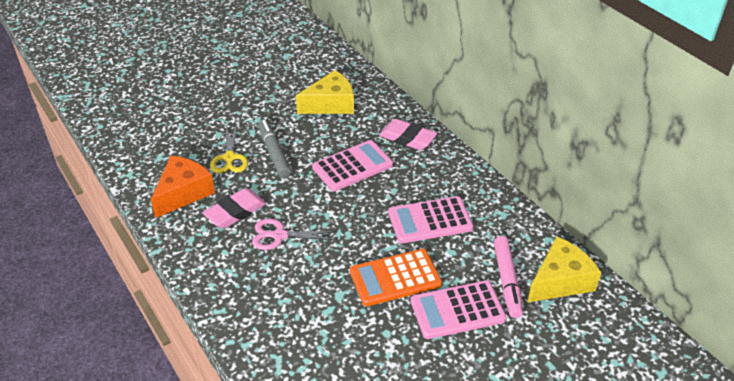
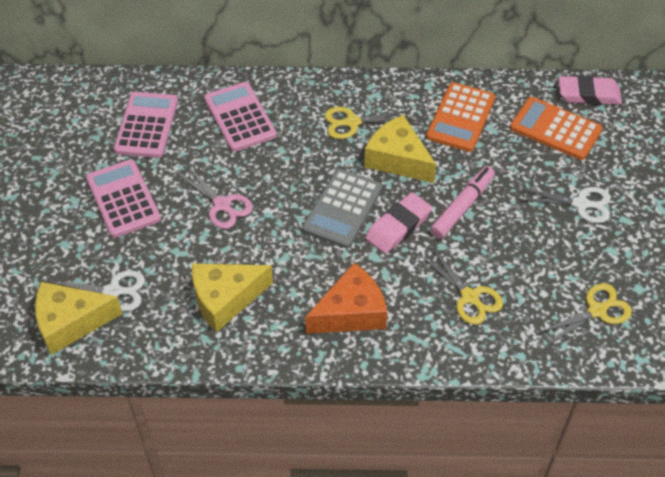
grey calculator: 0 -> 1
grey marker: 1 -> 0
orange calculator: 1 -> 2
white scissors: 0 -> 2
yellow cheese: 2 -> 3
yellow scissors: 1 -> 3

